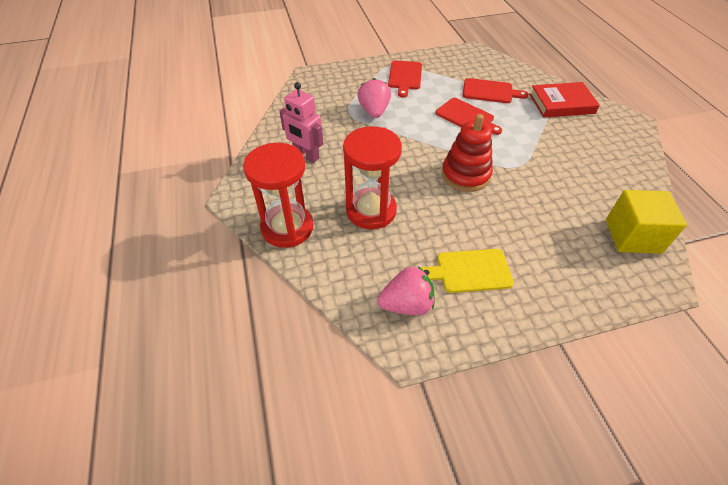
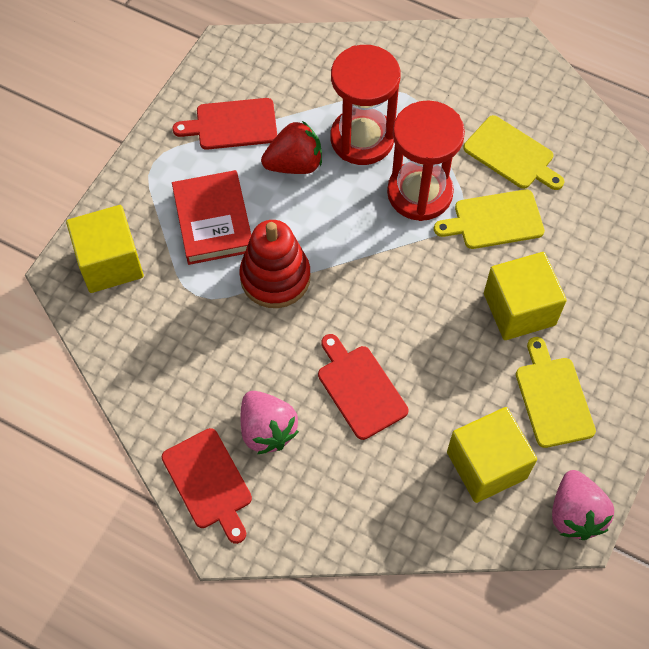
pink robot: 1 -> 0
red strawberry: 0 -> 1
yellow cube: 1 -> 3
yellow cutting board: 1 -> 3

